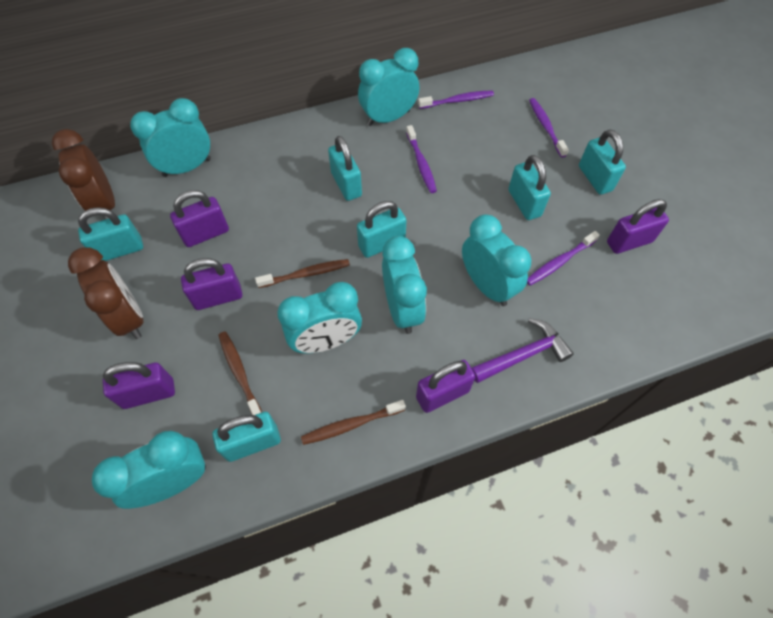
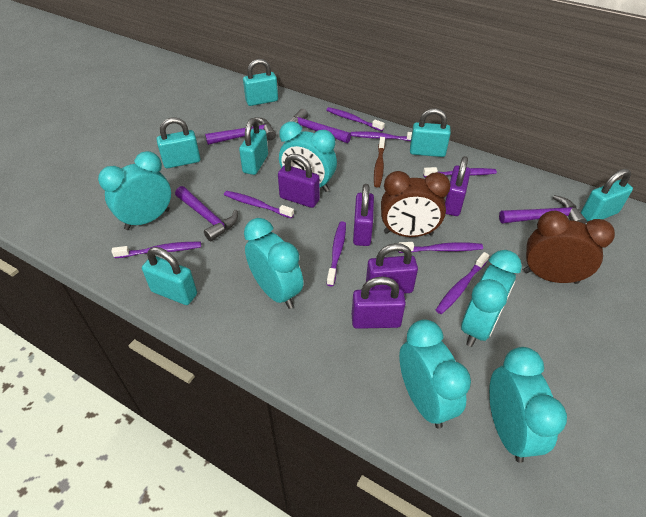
brown toothbrush: 3 -> 1
purple hammer: 1 -> 4
purple toothbrush: 4 -> 8

